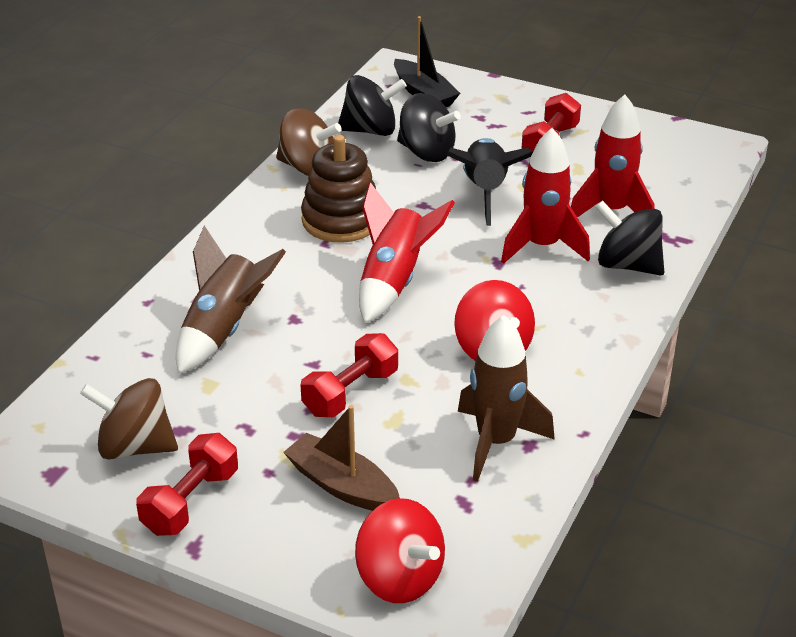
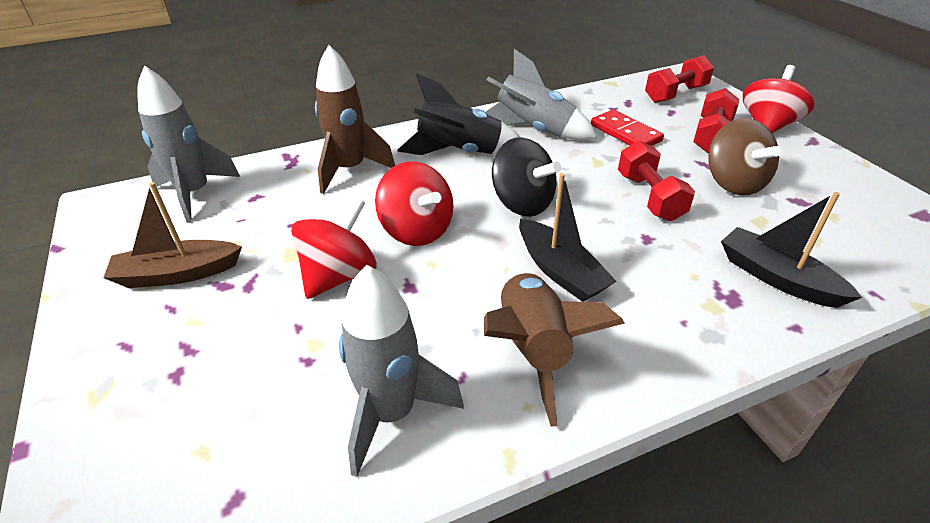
black boat: 1 -> 2
black spinning top: 3 -> 1
brown spinning top: 2 -> 1
brown stacking toy: 1 -> 0
grey rocket: 0 -> 3
red domino: 0 -> 1
red rocket: 3 -> 0
red spinning top: 2 -> 3

